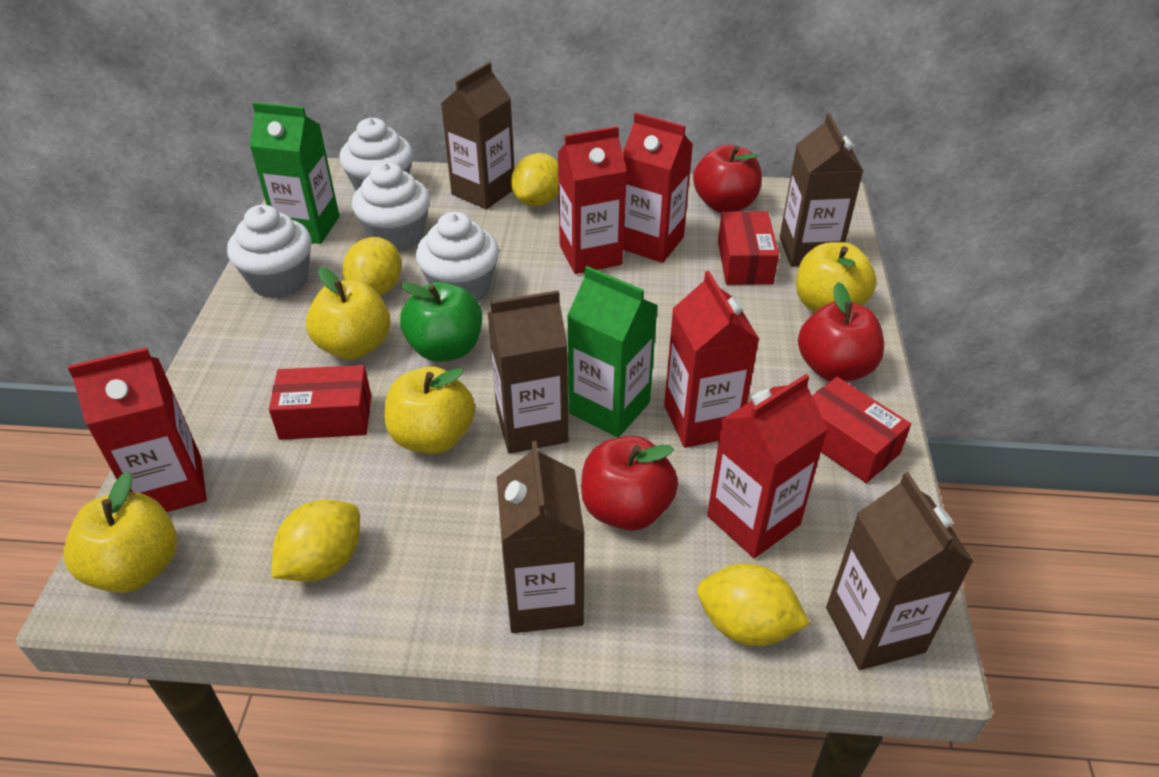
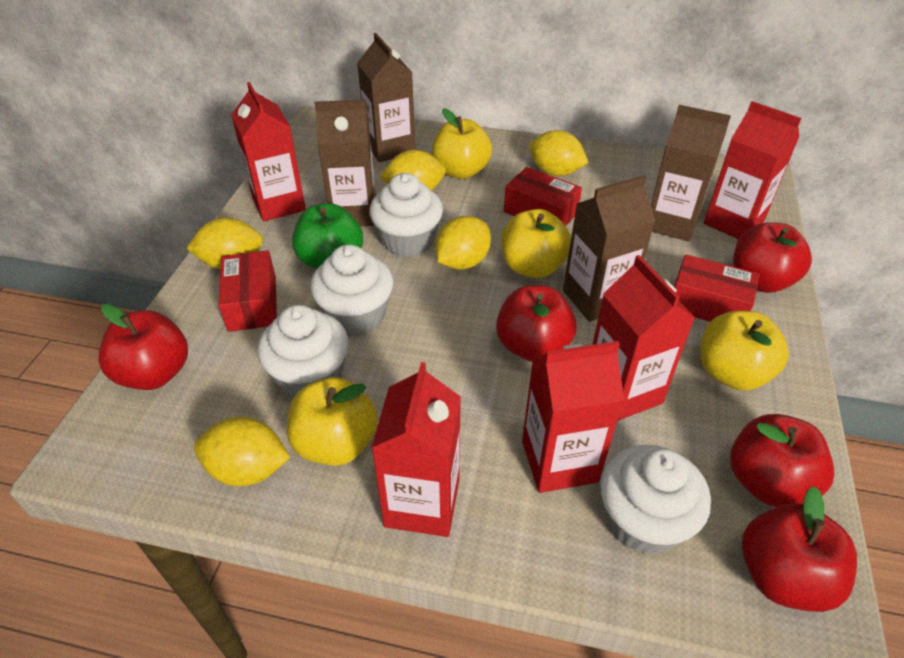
brown carton: 5 -> 4
green carton: 2 -> 0
red apple: 3 -> 5
yellow lemon: 4 -> 5

